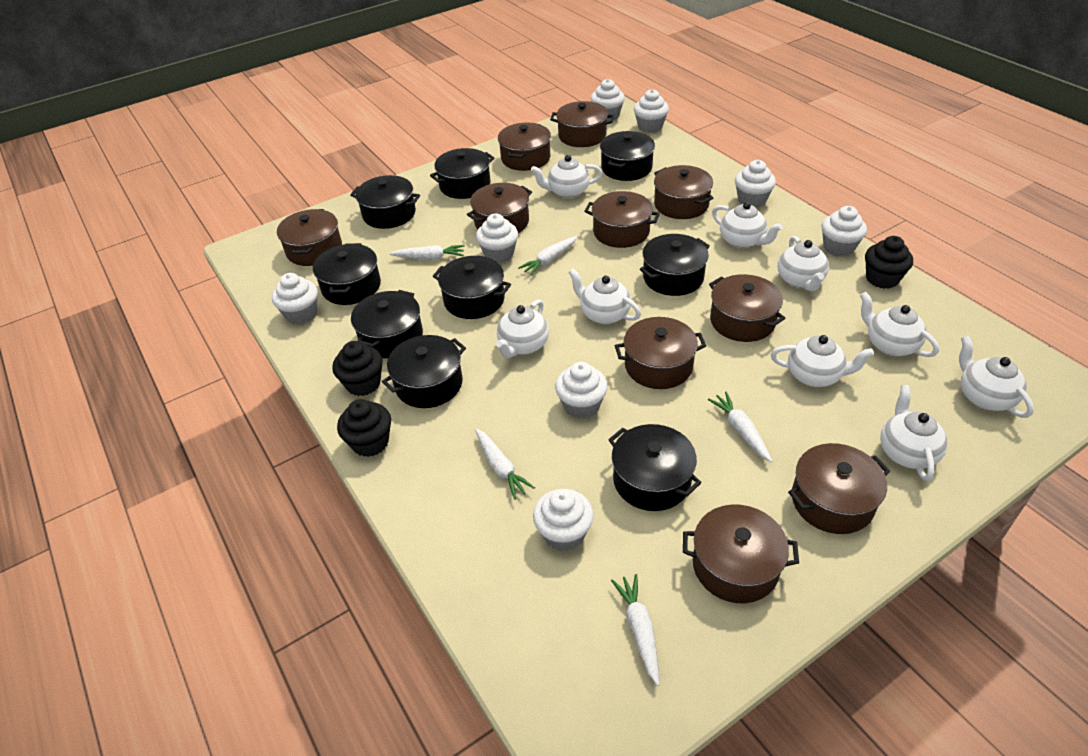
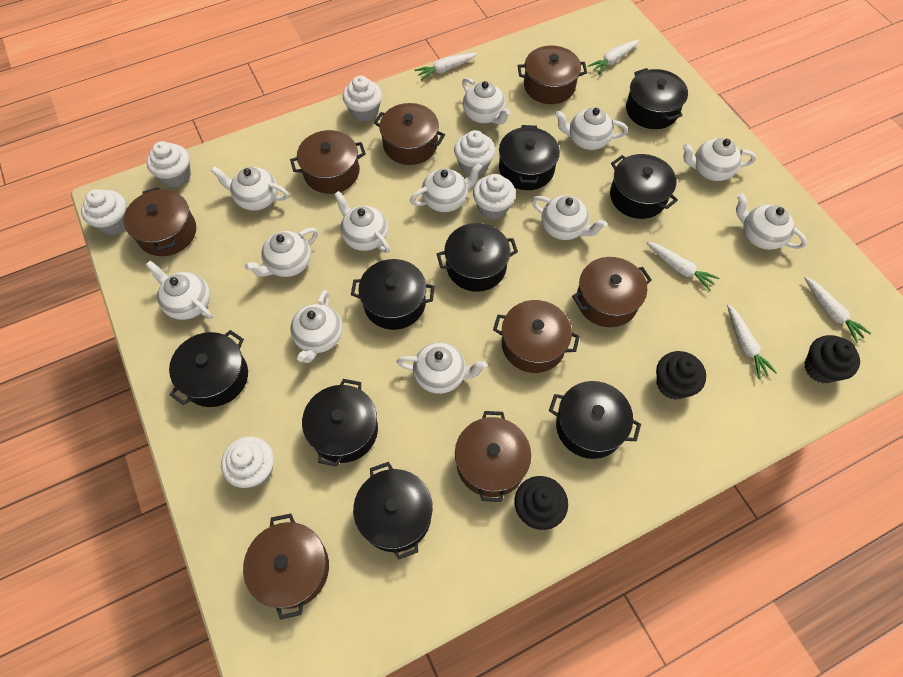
brown pot: 10 -> 8
white cupcake: 8 -> 6
white teapot: 9 -> 12

